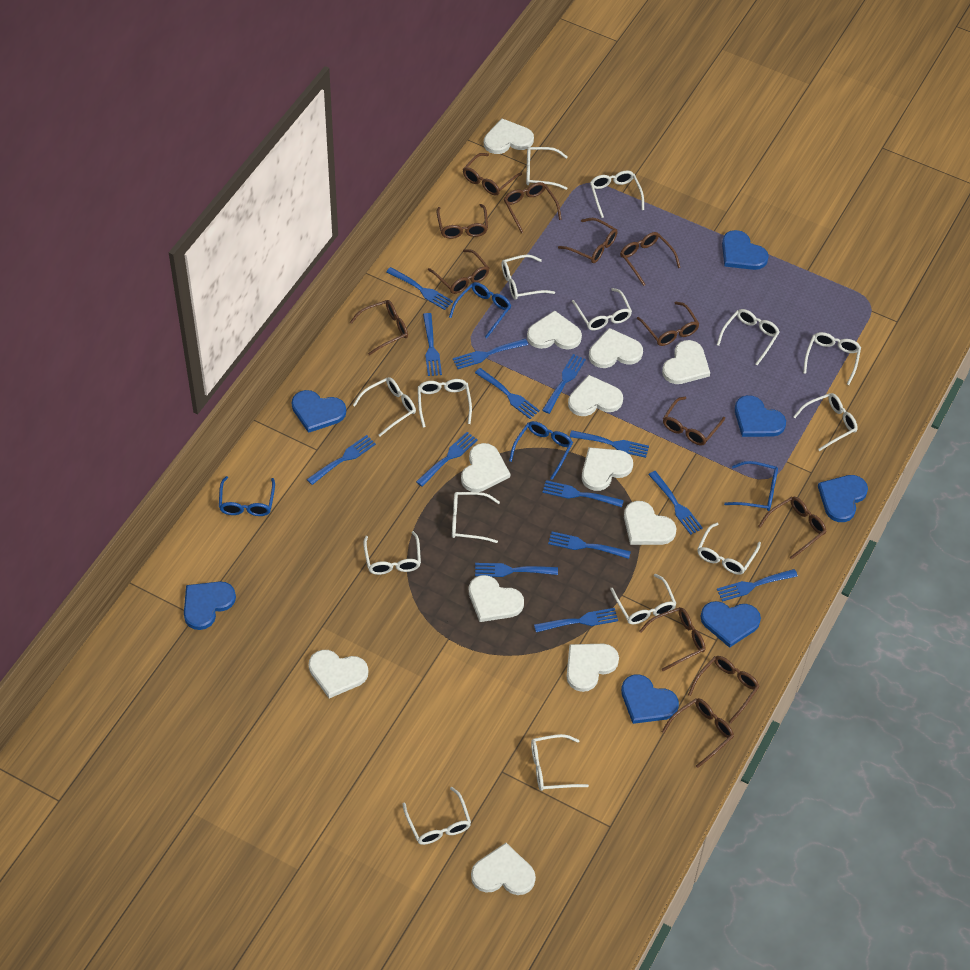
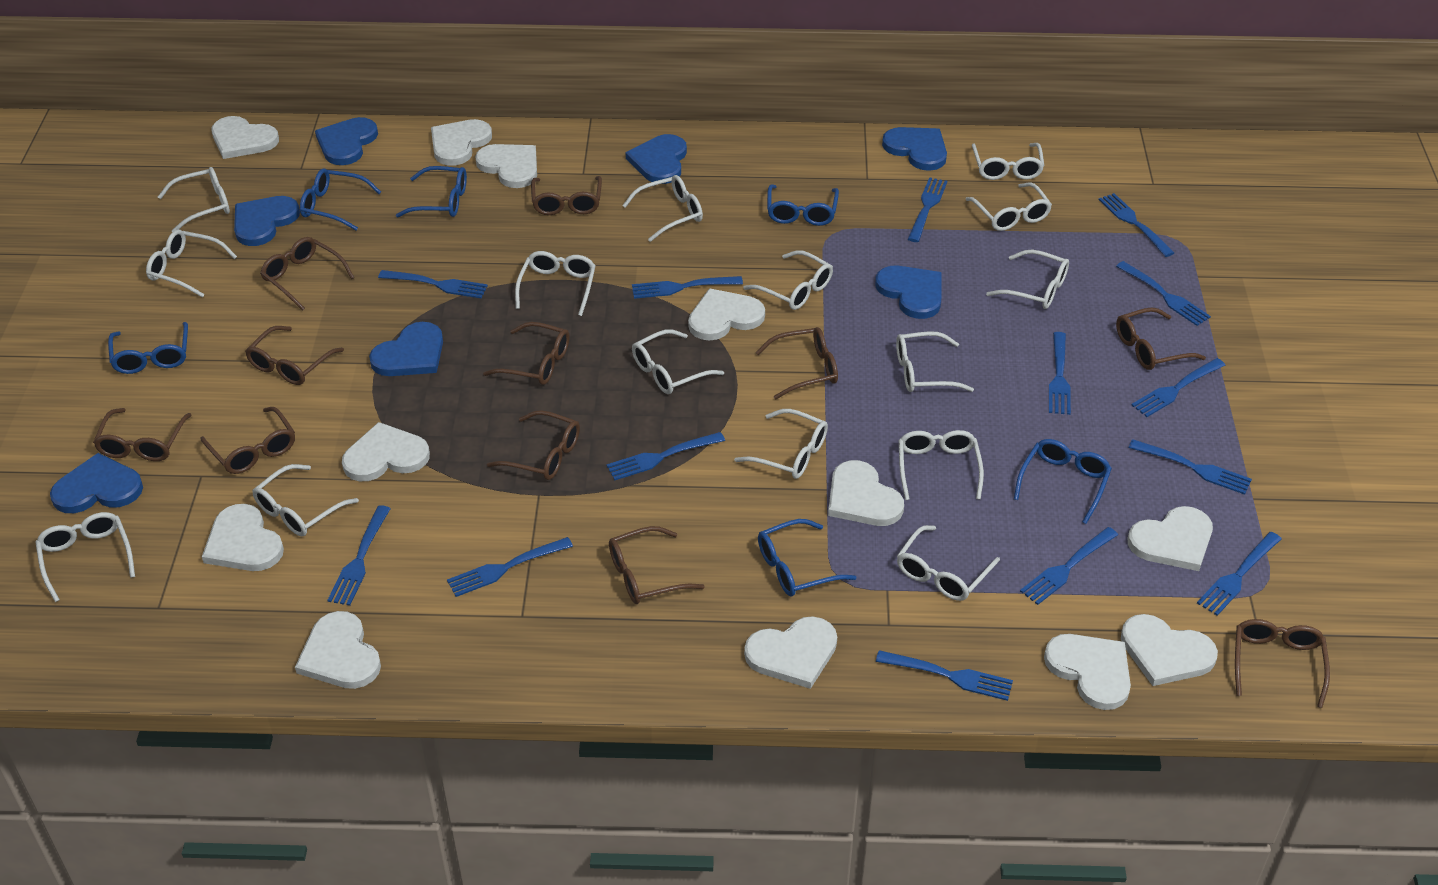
blue glasses: 4 -> 6
brown glasses: 13 -> 11

